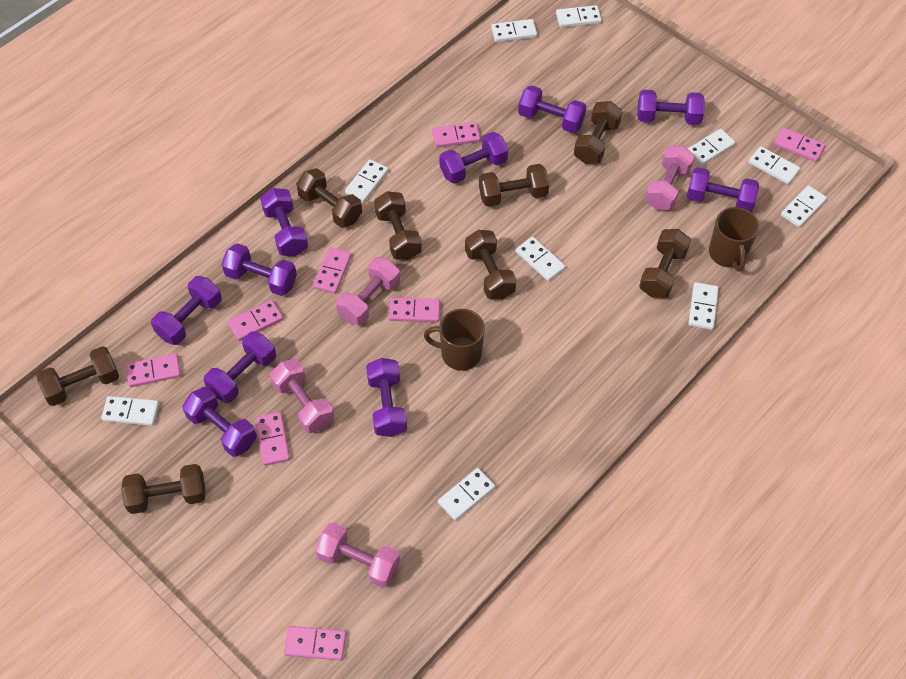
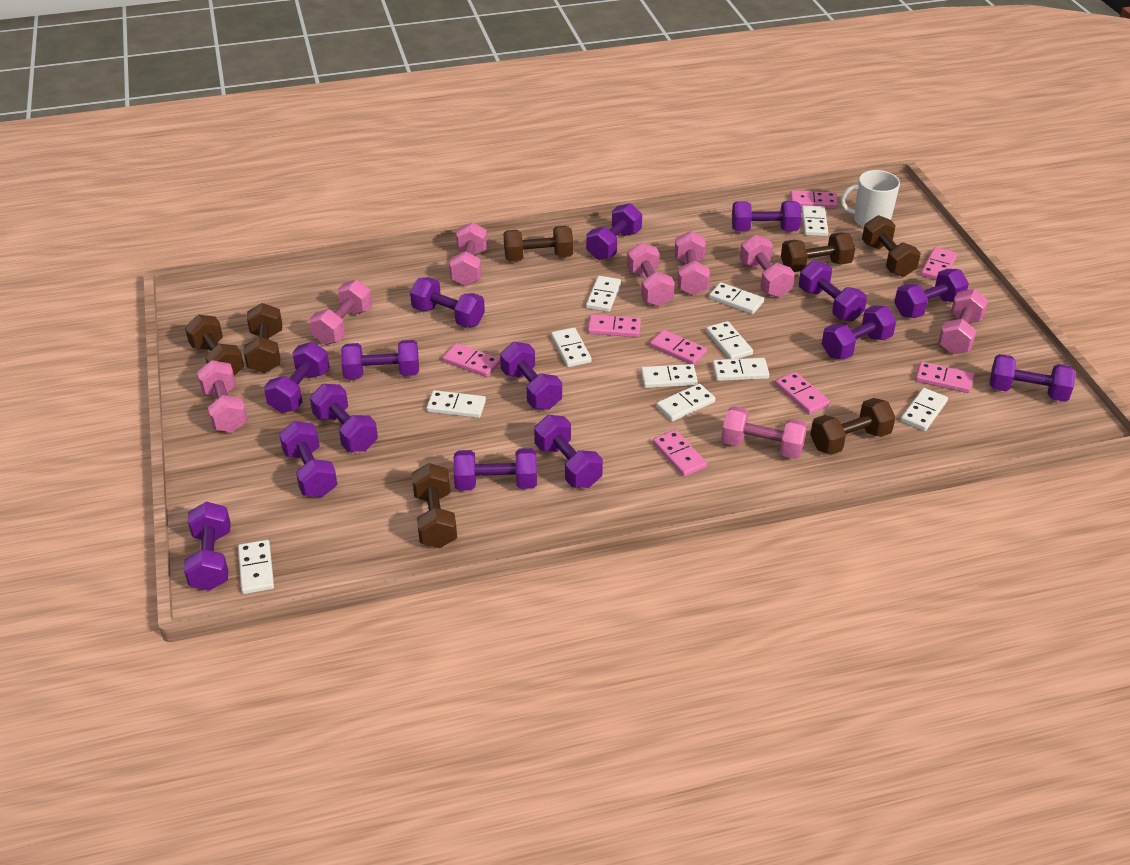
brown dumbbell: 8 -> 7
brown mug: 2 -> 0
pink dumbbell: 4 -> 8
purple dumbbell: 10 -> 15
white domino: 10 -> 11
white mug: 0 -> 1

